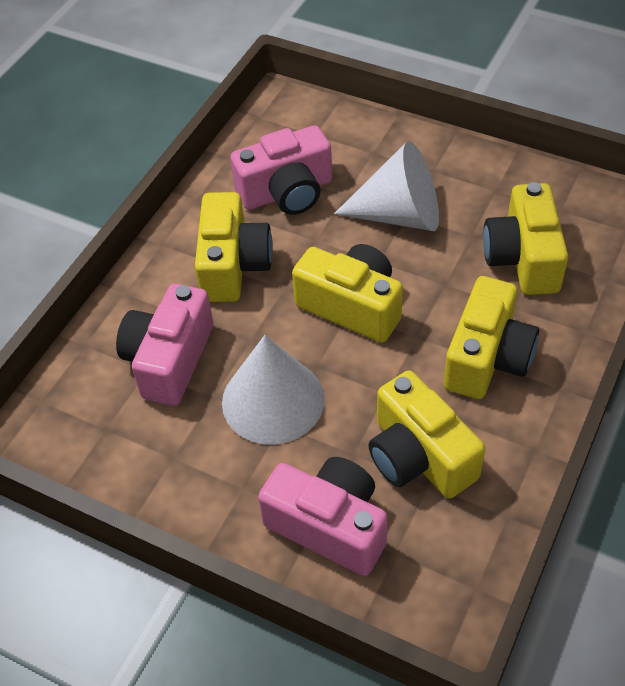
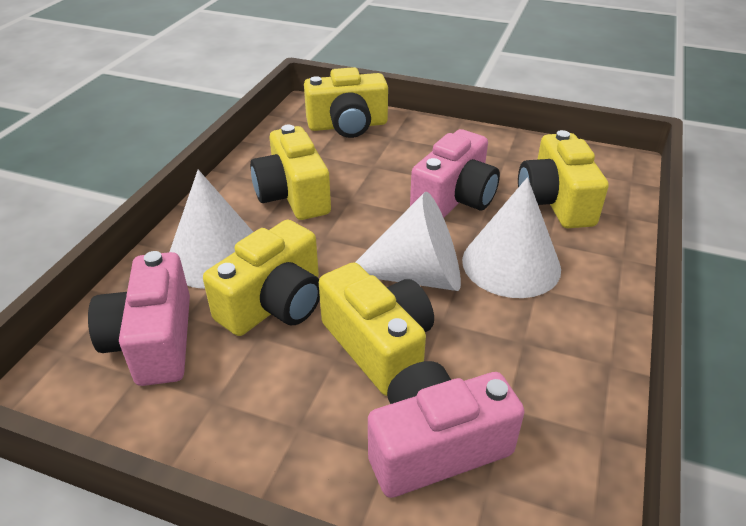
white cone: 2 -> 3

